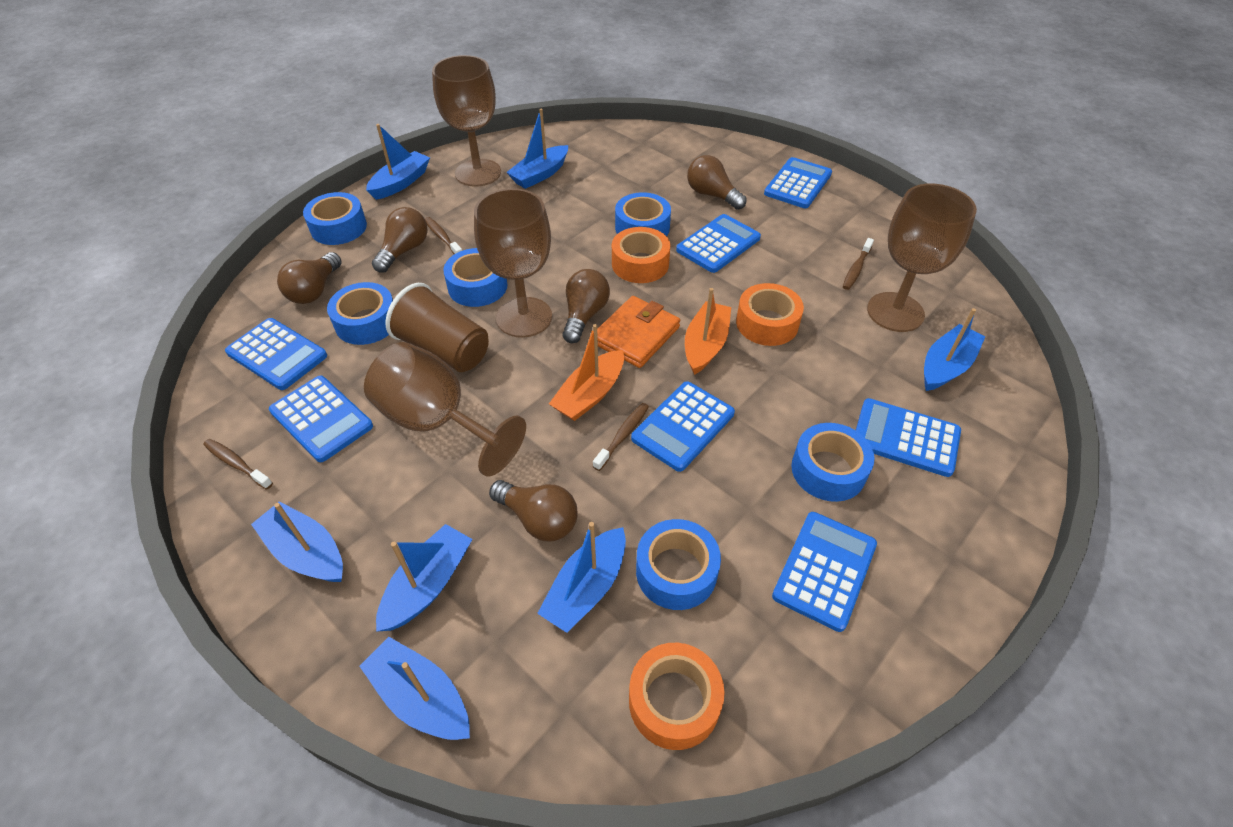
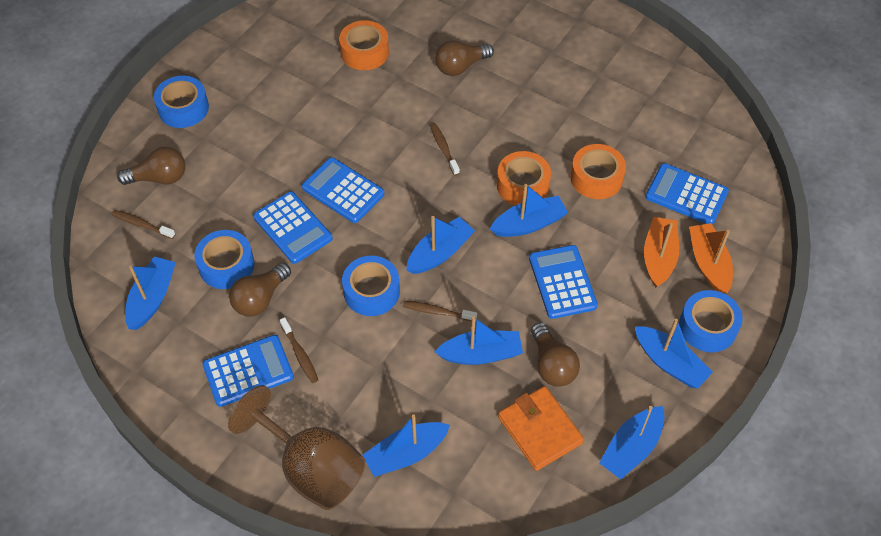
blue calculator: 7 -> 5
blue tape: 6 -> 4
brown cup: 1 -> 0
brown goblet: 4 -> 1
brown light bulb: 5 -> 4

